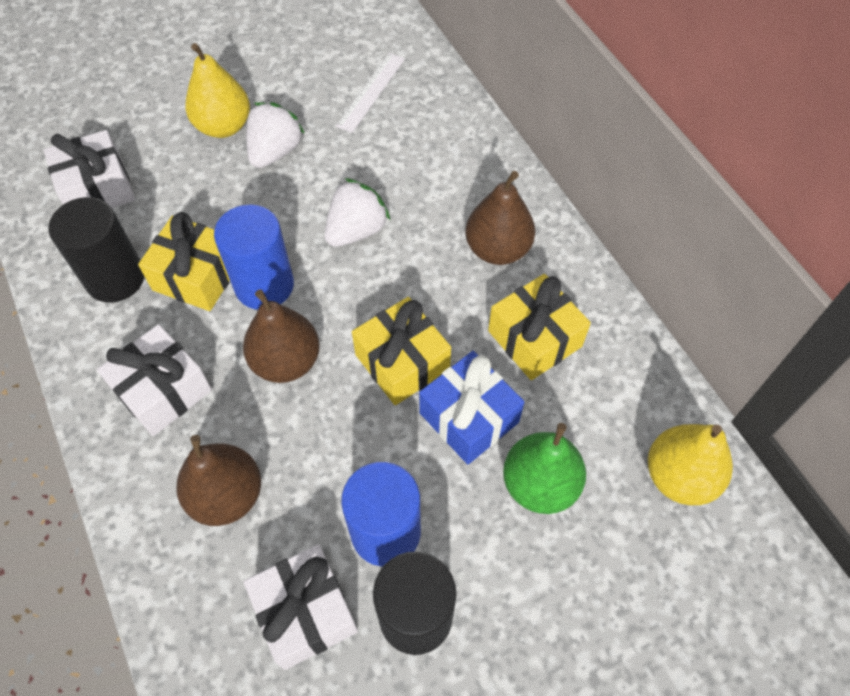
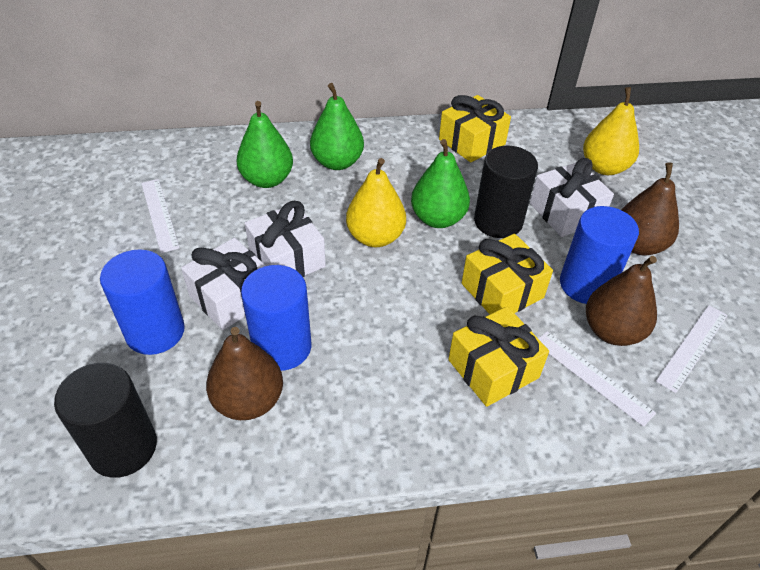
blue cylinder: 2 -> 3
blue gift: 1 -> 0
green pear: 1 -> 3
white ruler: 1 -> 3
white strawberry: 2 -> 0

